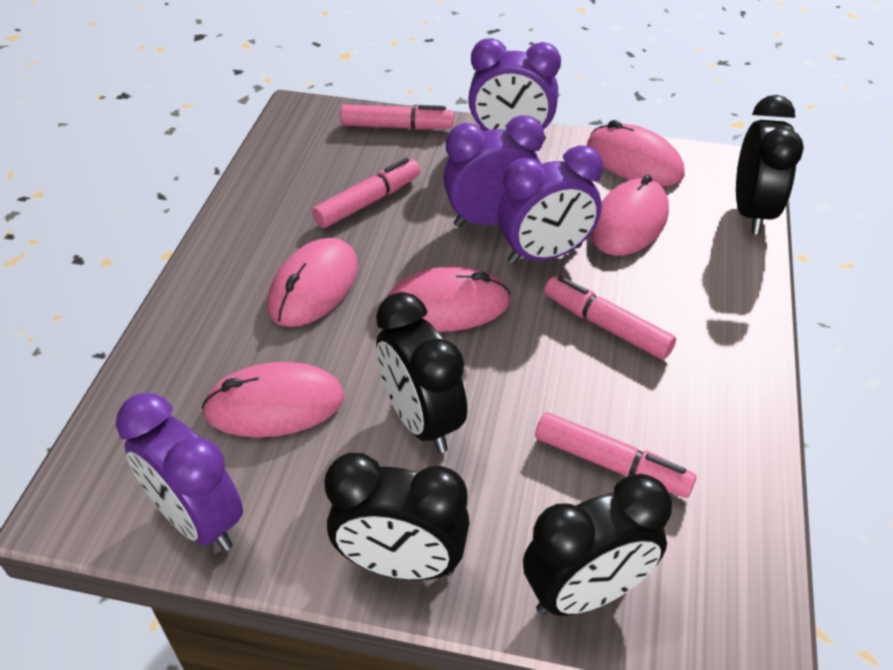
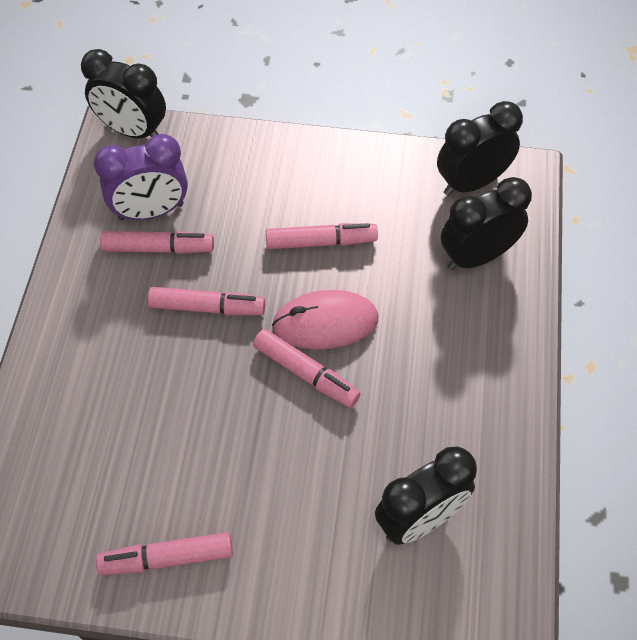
pink marker: 4 -> 5
pink mouse: 5 -> 1
purple clock: 4 -> 1

